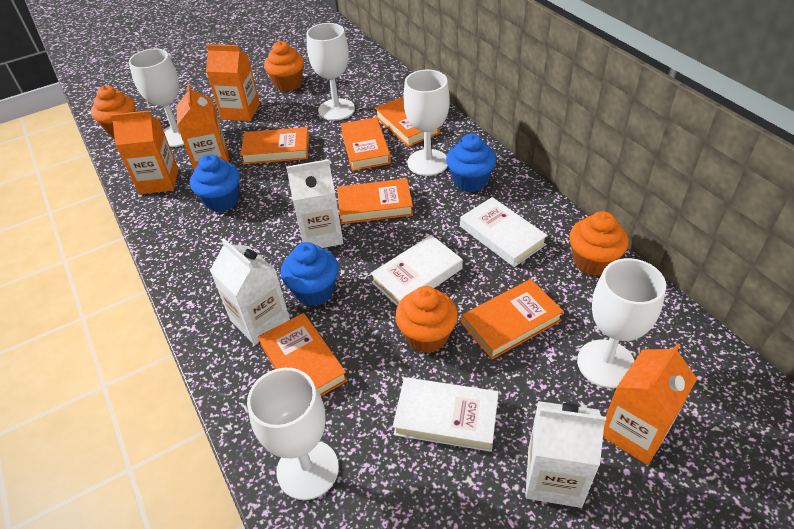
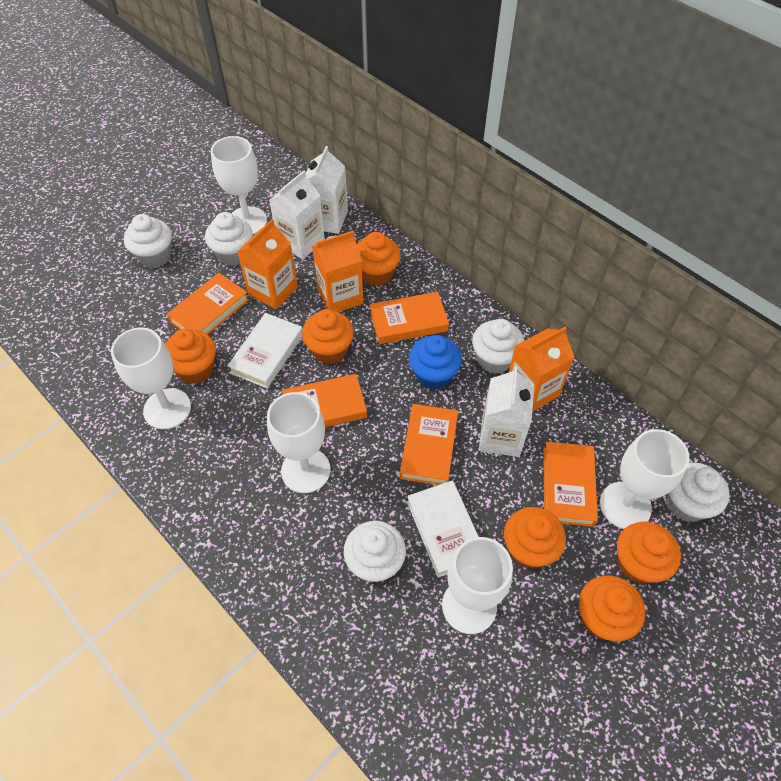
blue cupcake: 3 -> 1
orange book: 6 -> 5
orange carton: 4 -> 3
orange cupcake: 4 -> 6
white book: 3 -> 2
white cupcake: 0 -> 5

